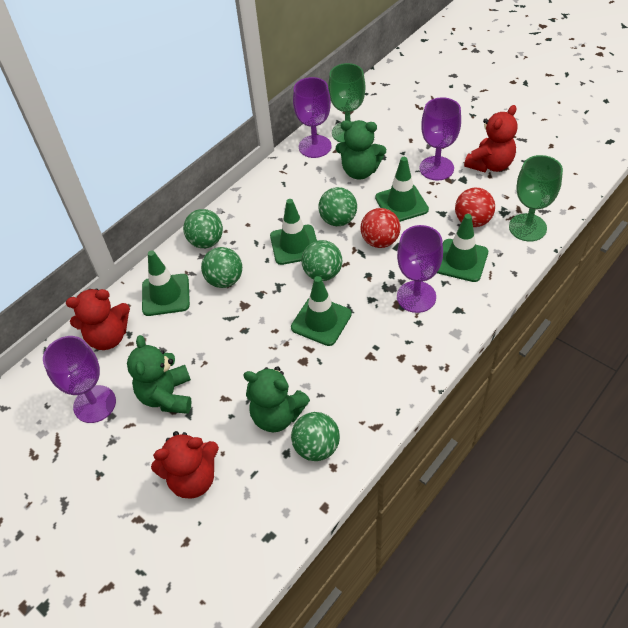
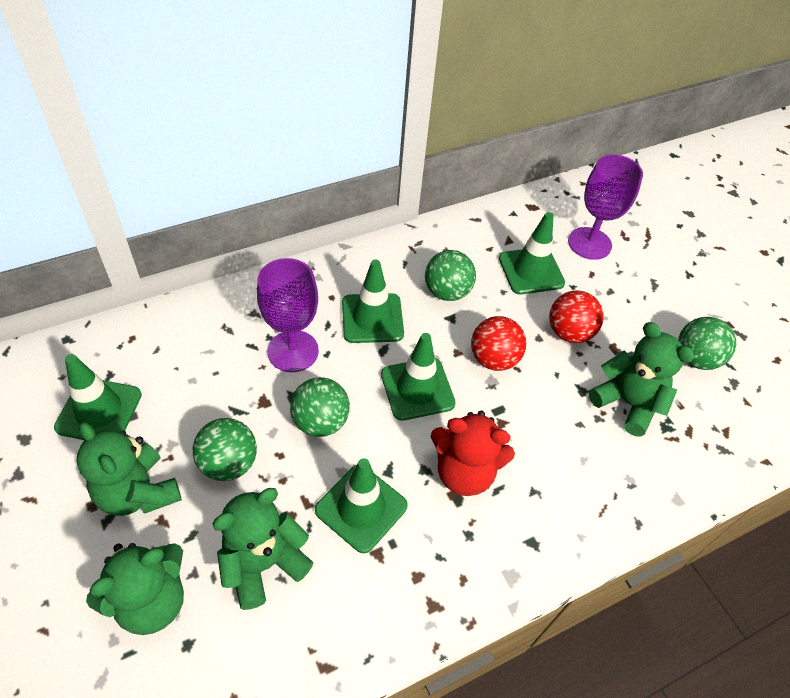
green ball: 5 -> 4
green goblet: 2 -> 0
green teddy bear: 3 -> 4
purple goblet: 4 -> 2
red teddy bear: 3 -> 1

